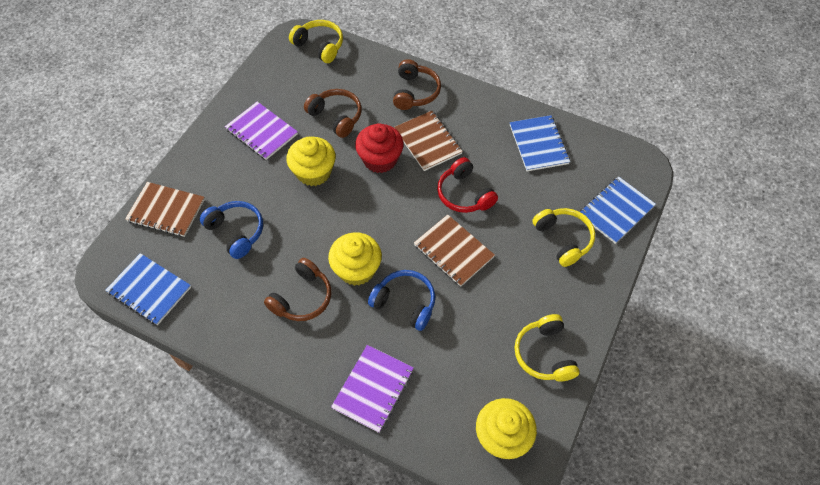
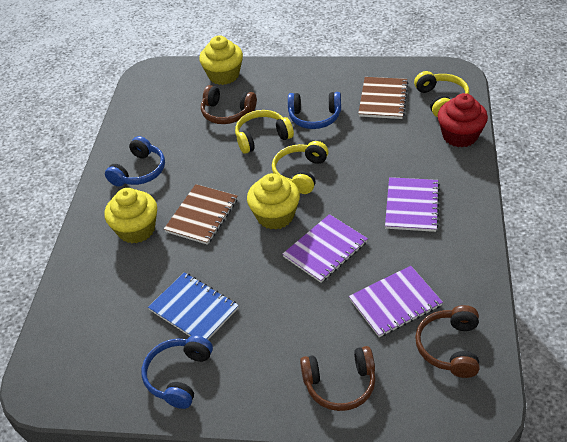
blue headphones: 2 -> 3
blue notebook: 3 -> 1
brown notebook: 3 -> 2
purple notebook: 2 -> 3
red headphones: 1 -> 0

